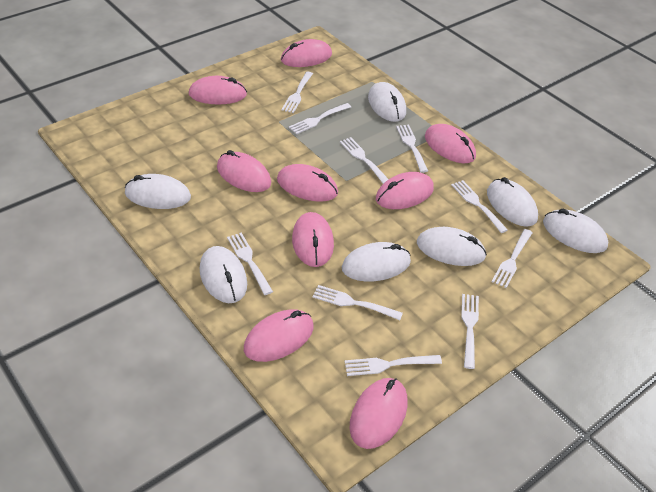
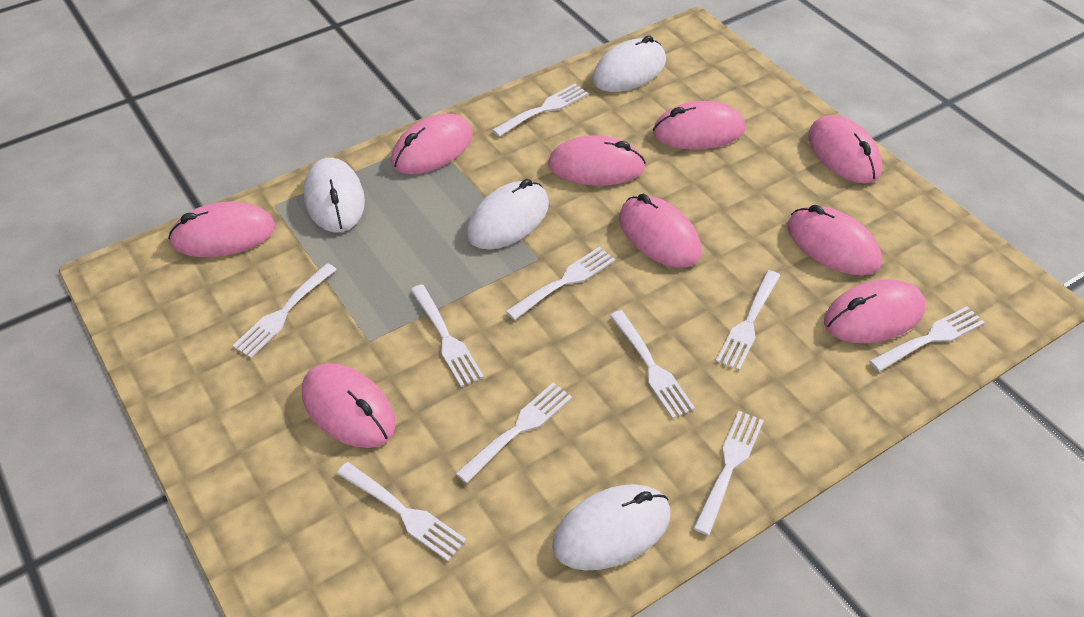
white mouse: 7 -> 4

